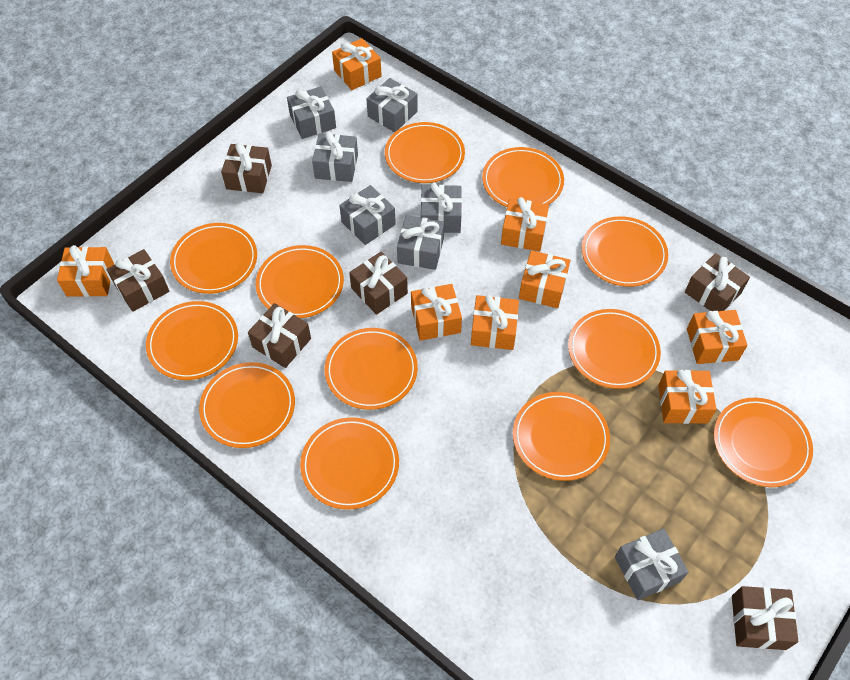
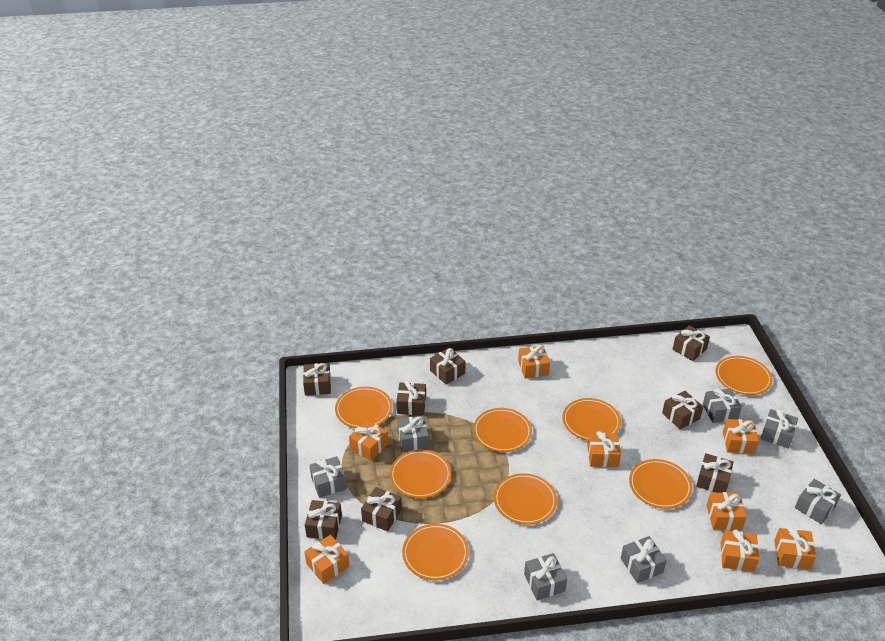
brown gift: 6 -> 8
orange plate: 12 -> 8

